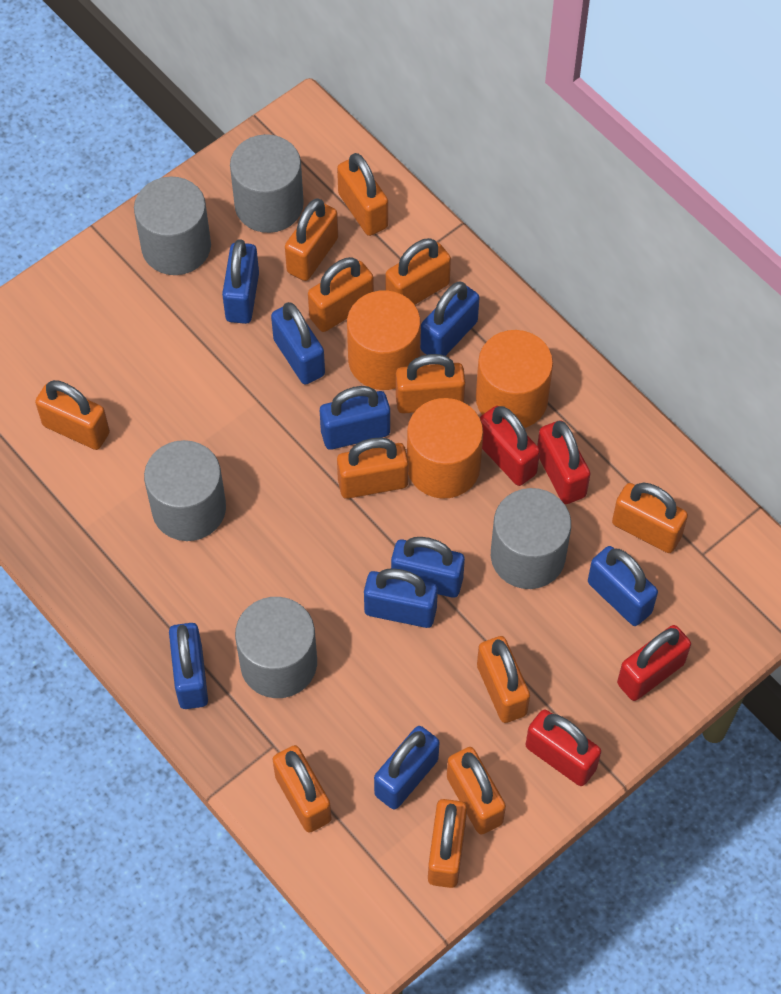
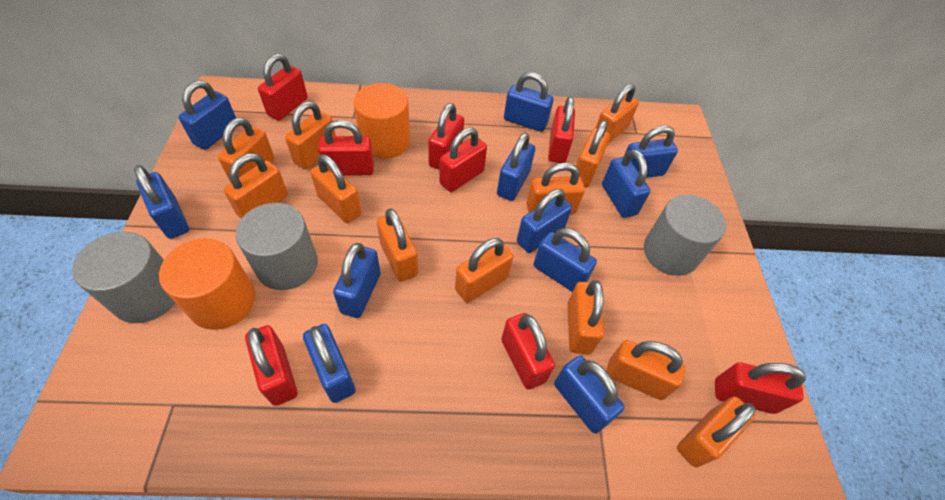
blue padlock: 9 -> 11
grey cylinder: 5 -> 3
orange cylinder: 3 -> 2
red padlock: 4 -> 8

